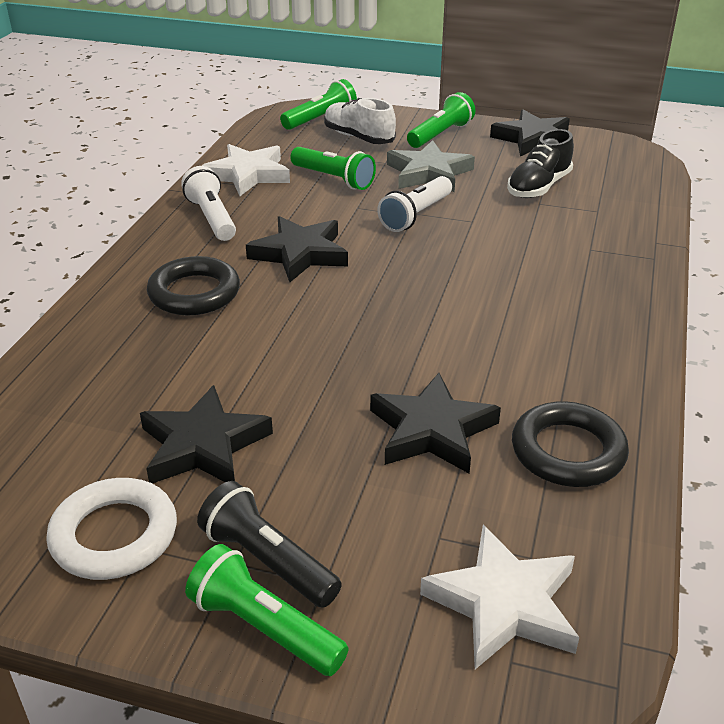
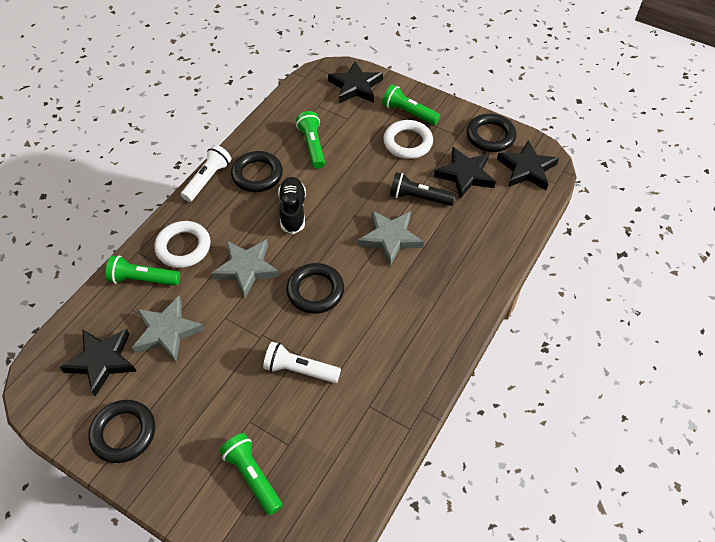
black ring: 2 -> 4
grey star: 1 -> 3
white ring: 1 -> 2
white shoe: 1 -> 0
white star: 2 -> 0

